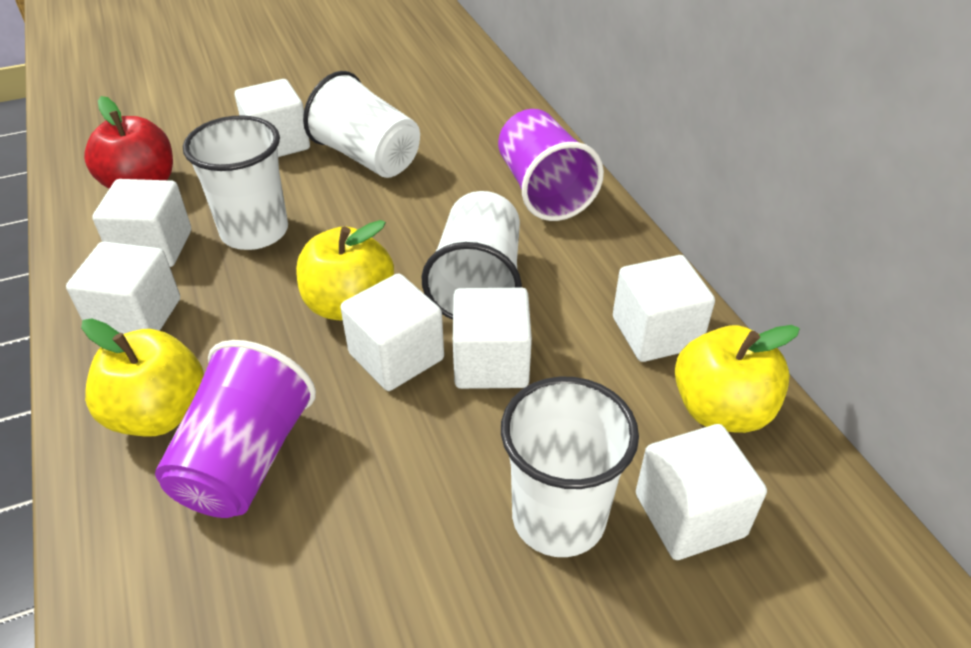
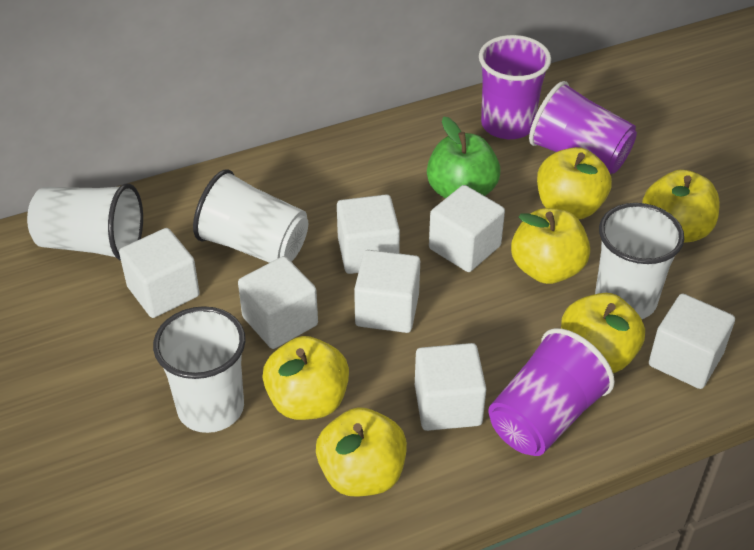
green apple: 0 -> 1
purple cup: 2 -> 3
red apple: 1 -> 0
yellow apple: 3 -> 6

